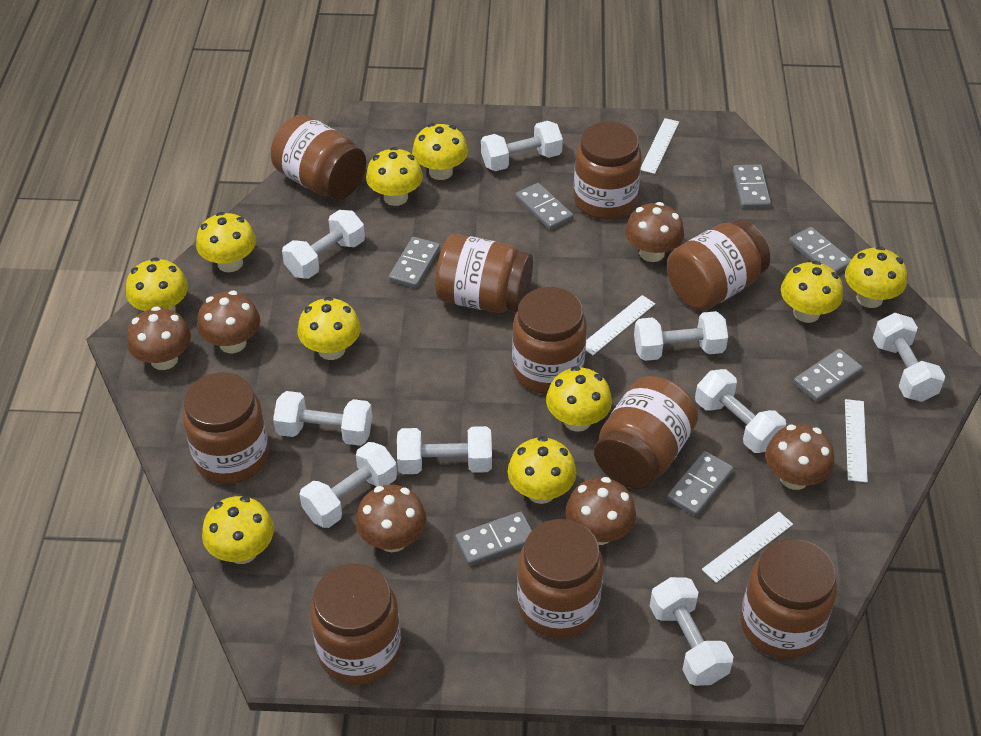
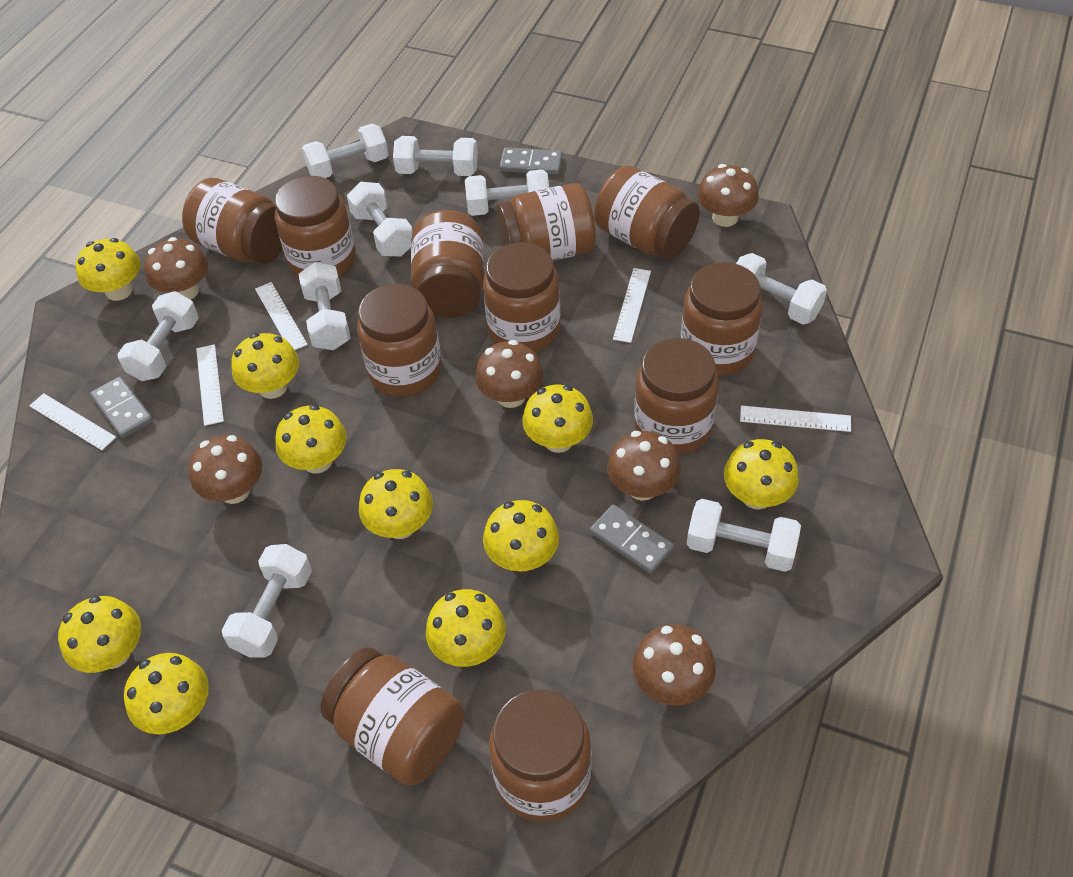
brown jar: 10 -> 11
grey domino: 7 -> 3
white ruler: 4 -> 5

